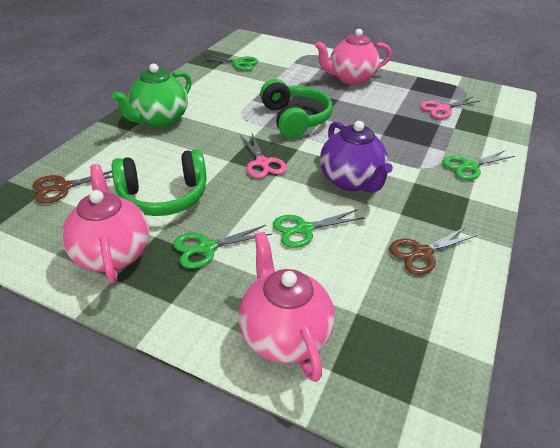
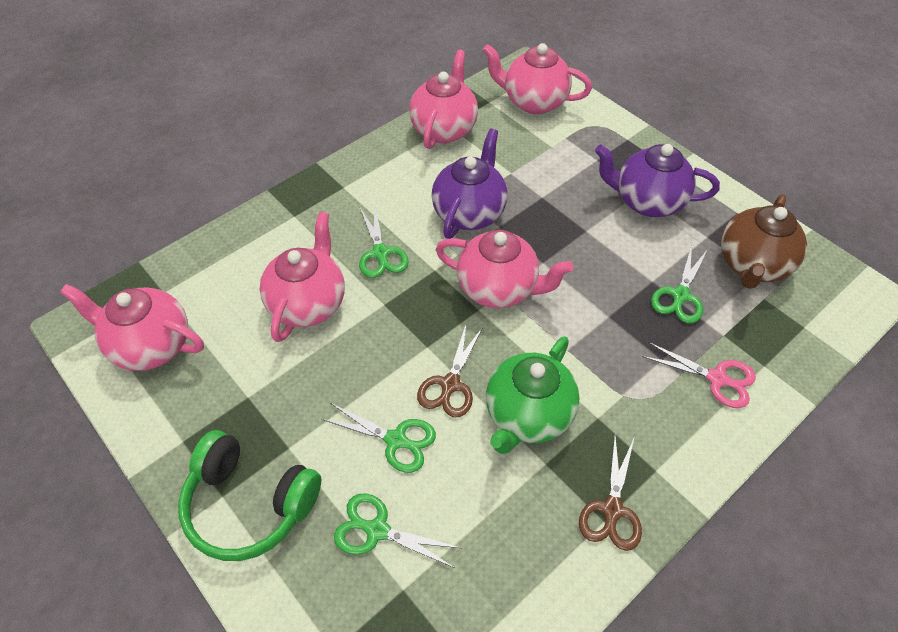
brown teapot: 0 -> 1
green headphones: 2 -> 1
pink scissors: 2 -> 1
pink teapot: 3 -> 5
purple teapot: 1 -> 2

